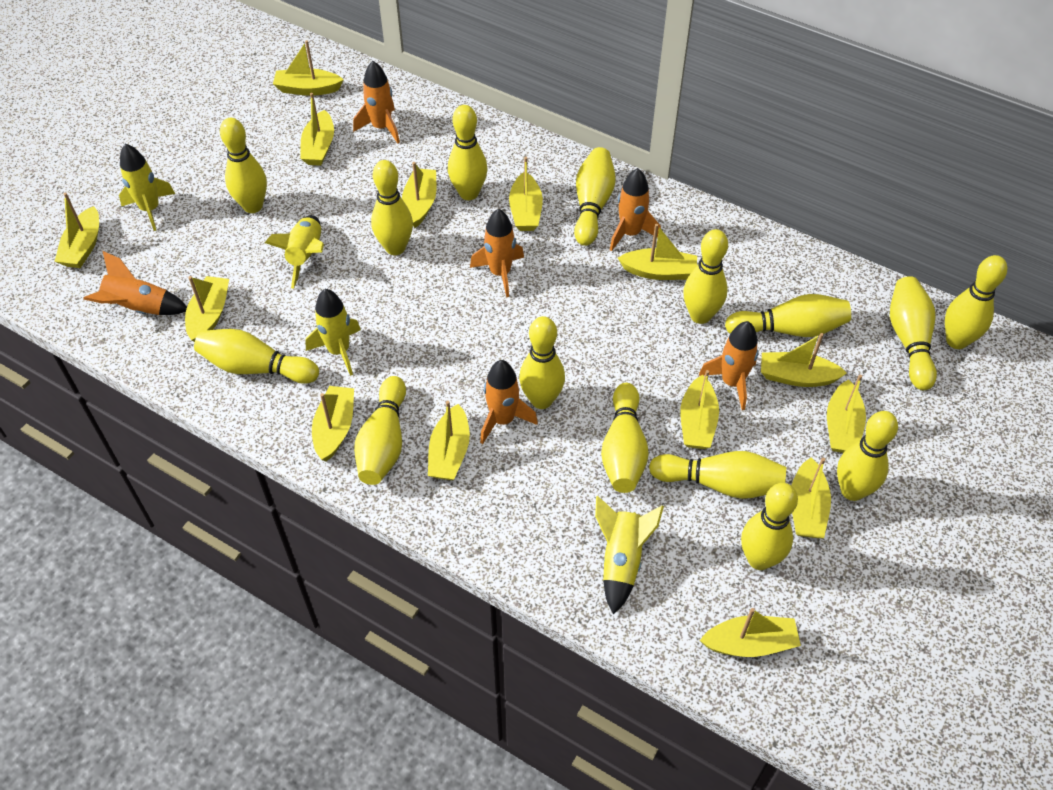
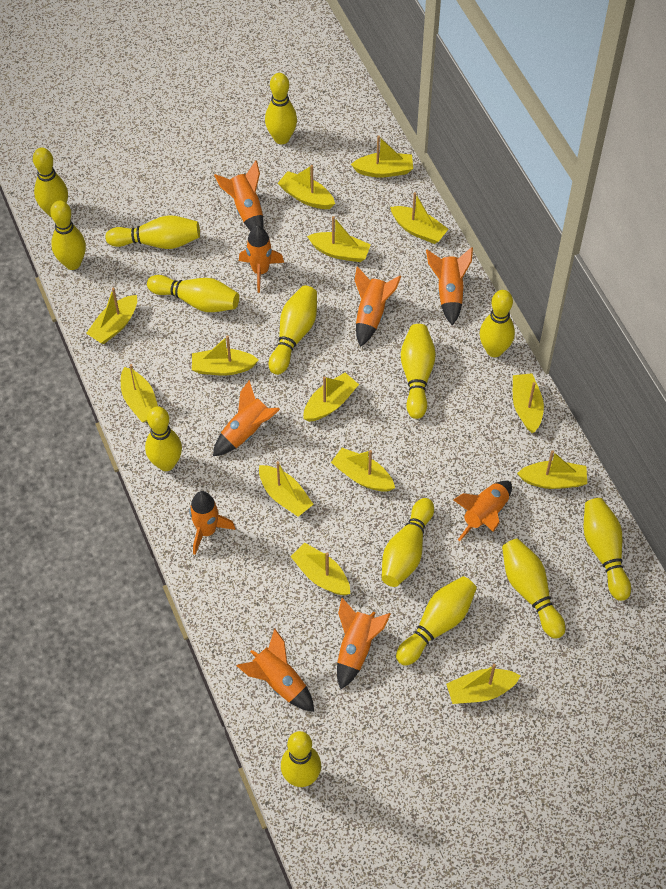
orange rocket: 6 -> 9
yellow bowling pin: 15 -> 14
yellow rocket: 4 -> 0

